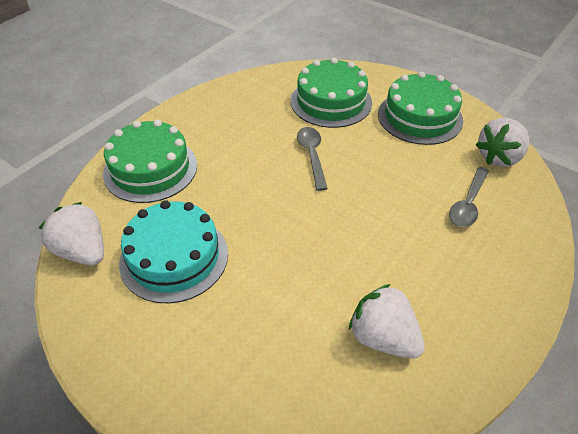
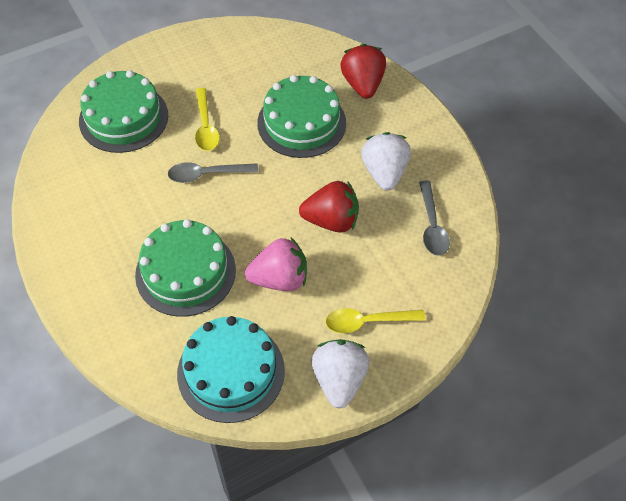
pink strawberry: 0 -> 1
red strawberry: 0 -> 2
white strawberry: 3 -> 2
yellow spoon: 0 -> 2

